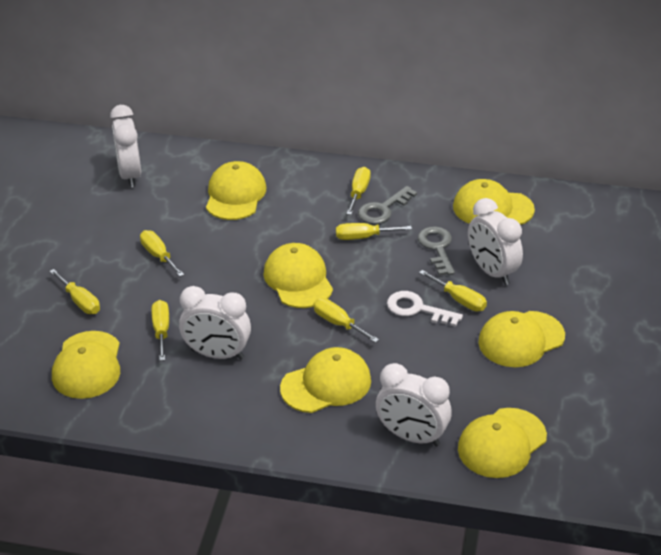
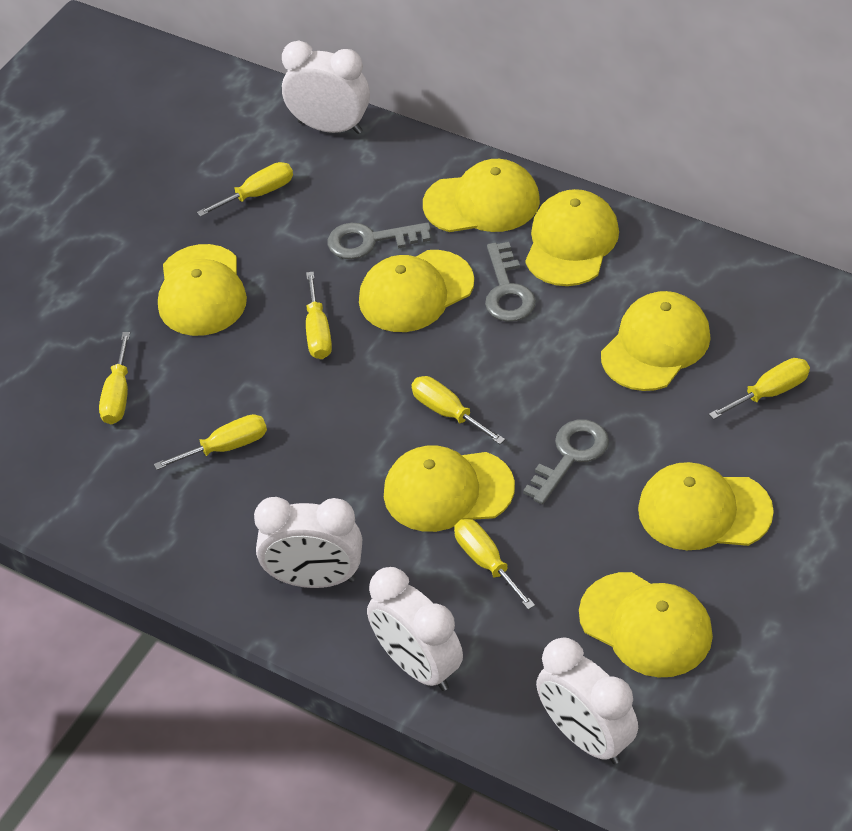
grey key: 2 -> 3
white key: 1 -> 0
yellow cap: 7 -> 8

